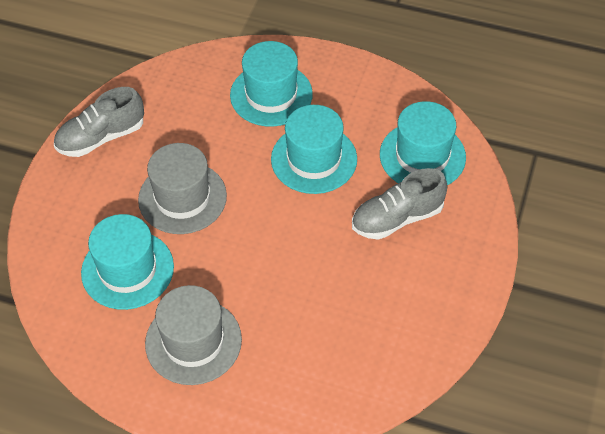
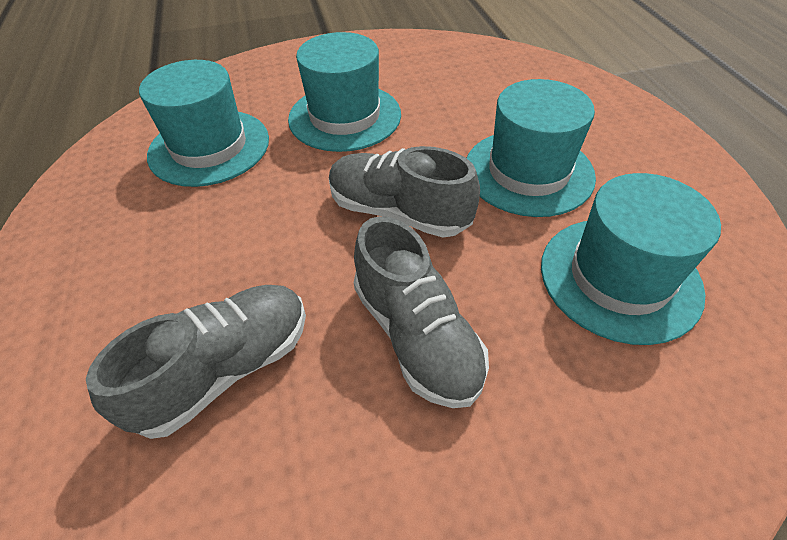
grey hat: 2 -> 0
grey shoe: 2 -> 3

